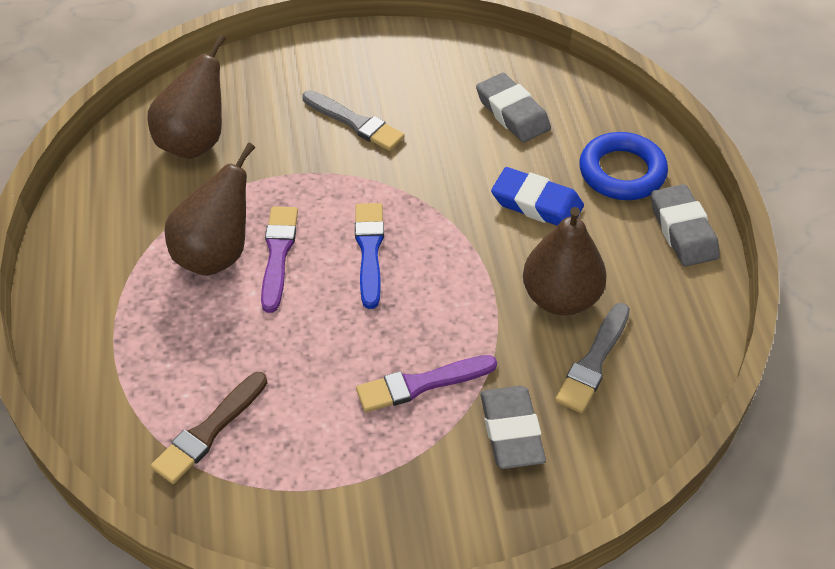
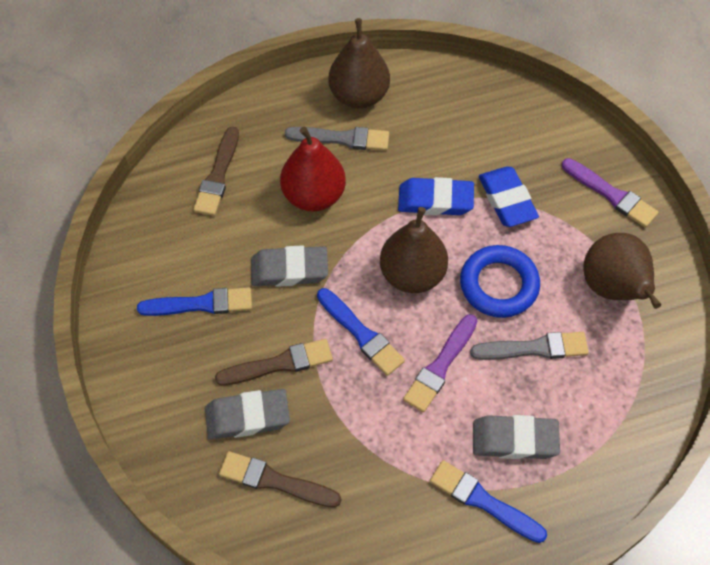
blue brush: 1 -> 3
blue eraser: 1 -> 2
brown brush: 1 -> 3
red pear: 0 -> 1

